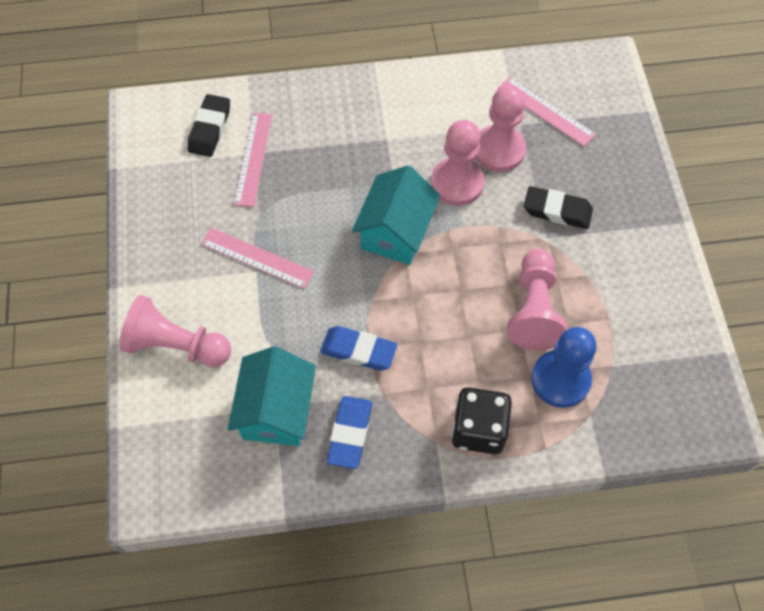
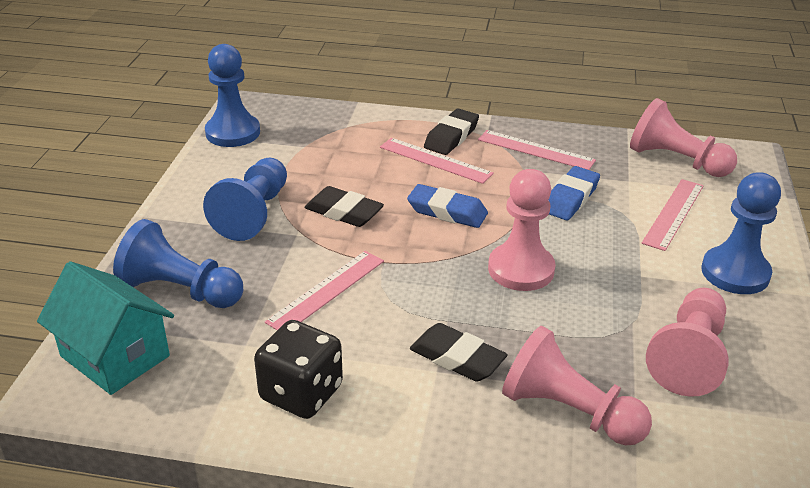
black eraser: 2 -> 3
blue pawn: 1 -> 4
pink ruler: 3 -> 4
turquoise house: 2 -> 1

